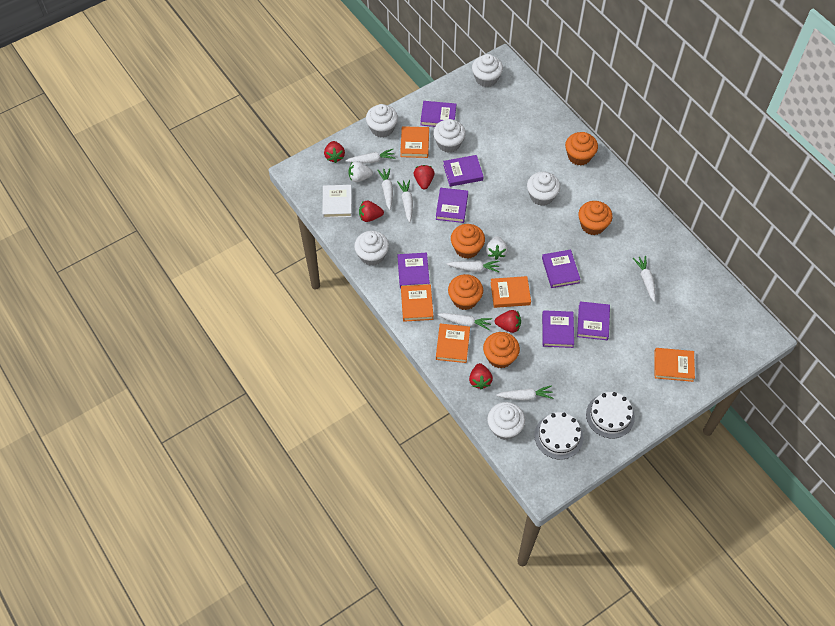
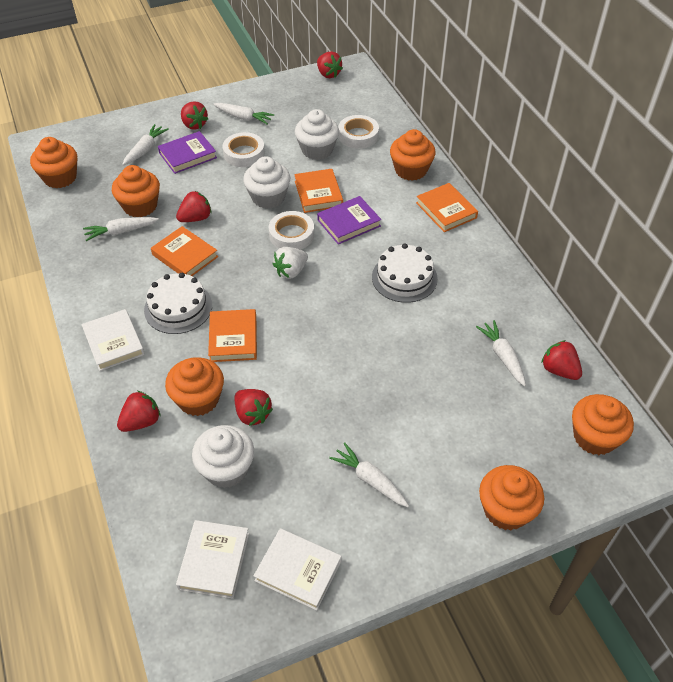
orange book: 5 -> 4
orange cupcake: 5 -> 6
purple book: 7 -> 2
red strawberry: 5 -> 6
white book: 1 -> 3
white carrot: 7 -> 5
white cupcake: 6 -> 3
white strawberry: 2 -> 1
white tape: 0 -> 3

